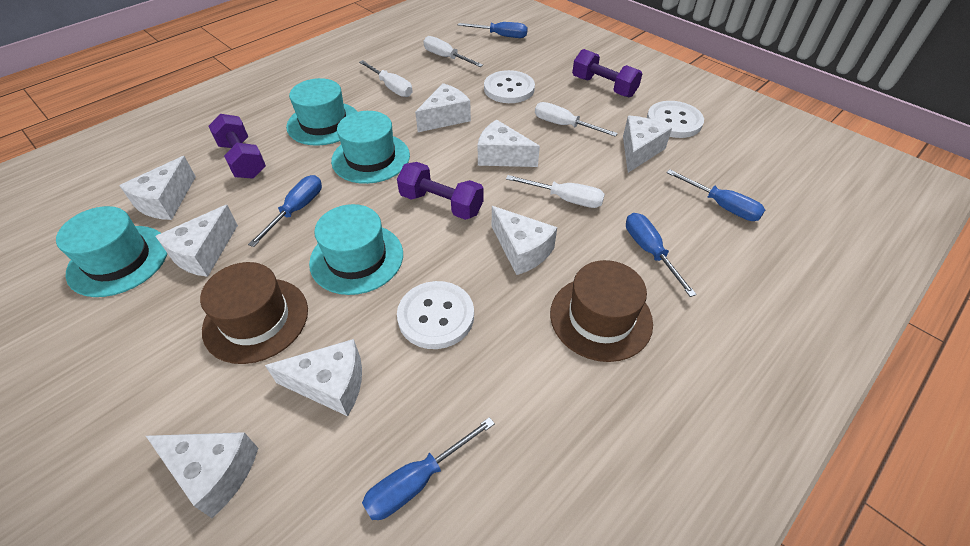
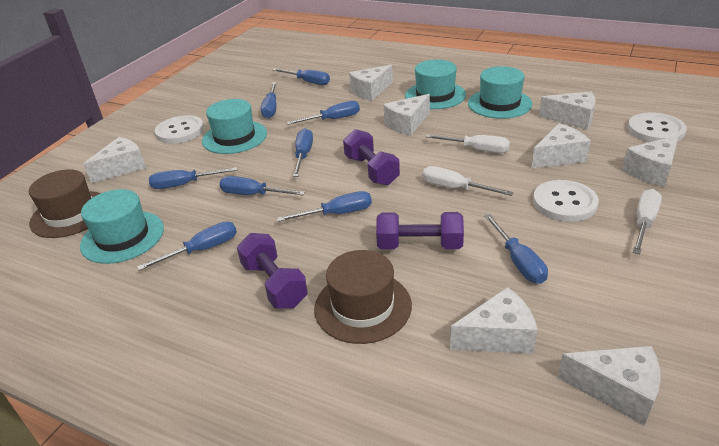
blue screwdriver: 5 -> 9
white screwdriver: 4 -> 3

